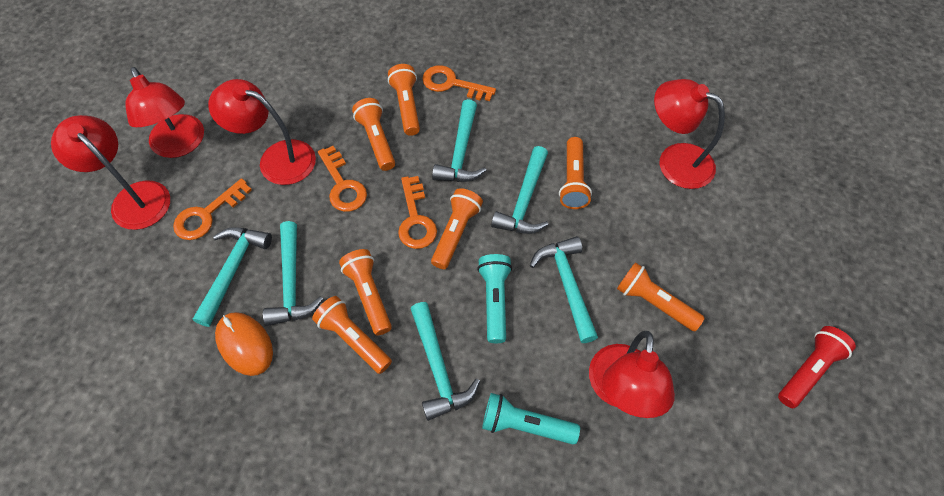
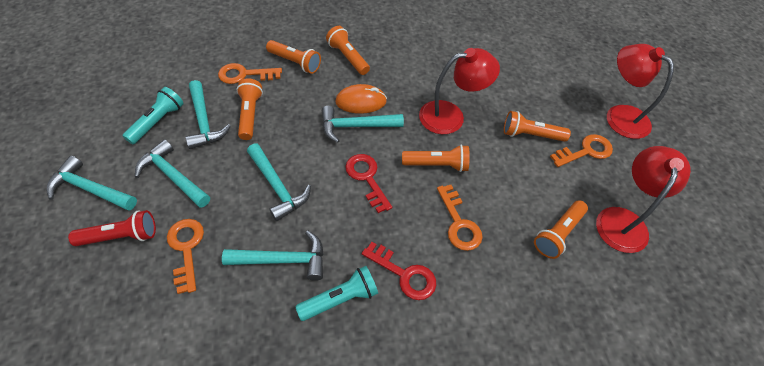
orange flashlight: 7 -> 6
red key: 0 -> 2
red lamp: 5 -> 3

